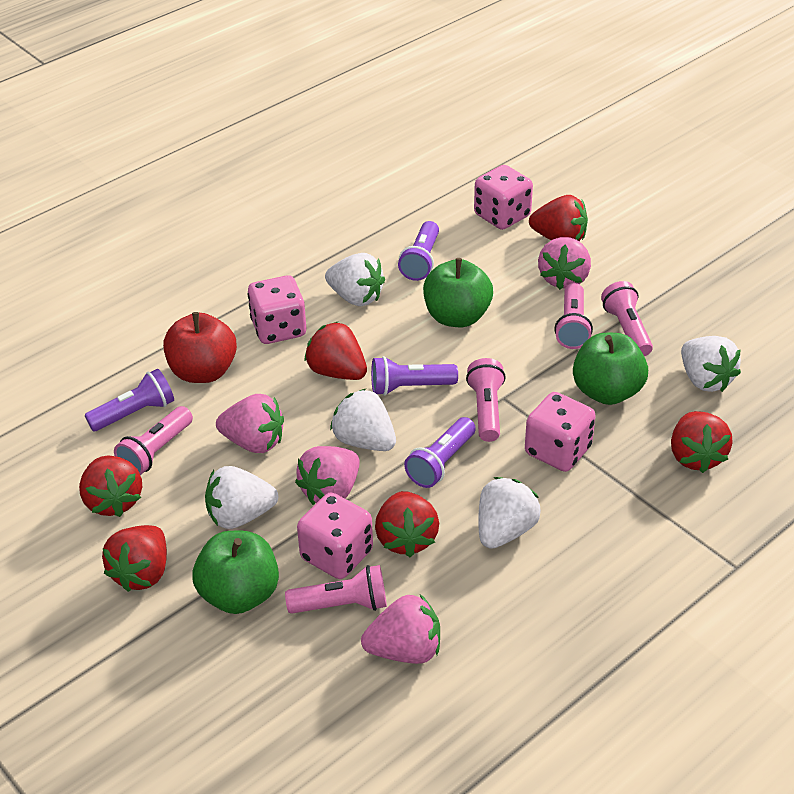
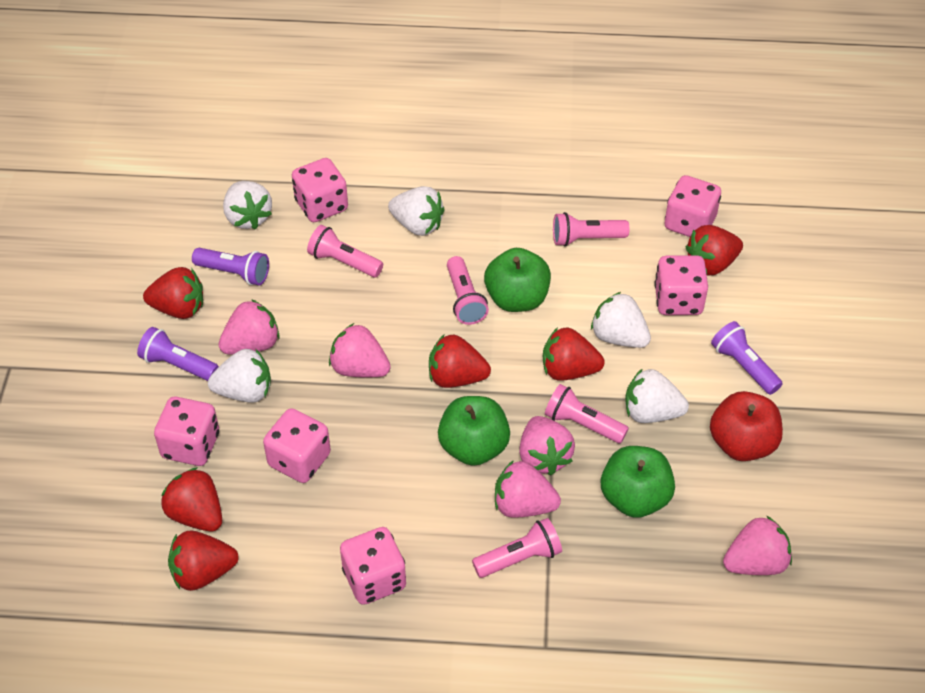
pink dice: 4 -> 6
pink strawberry: 4 -> 5
purple flashlight: 4 -> 3

